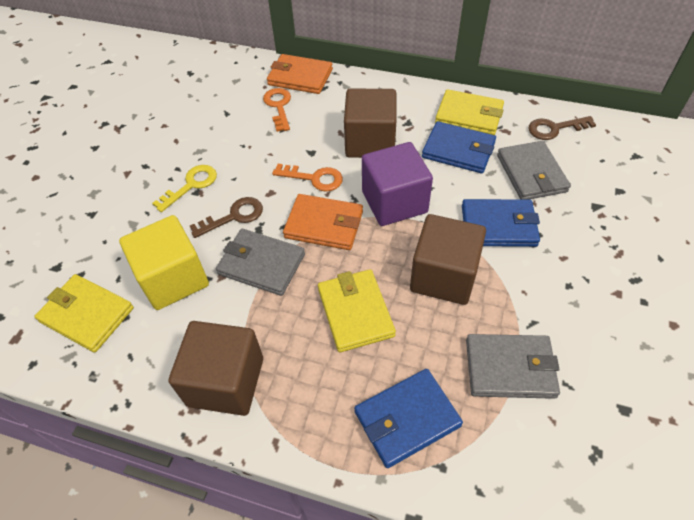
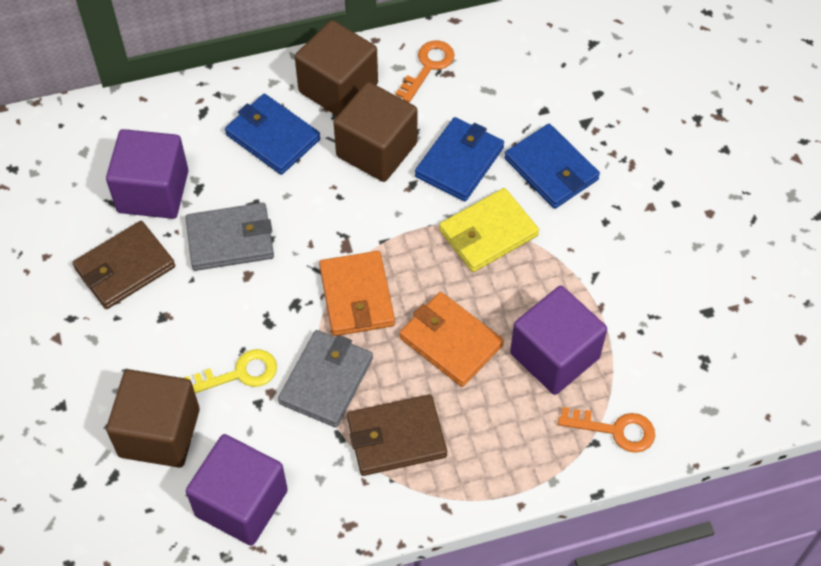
brown key: 2 -> 0
brown wallet: 0 -> 2
grey wallet: 3 -> 2
purple cube: 1 -> 3
yellow cube: 1 -> 0
yellow wallet: 3 -> 1

